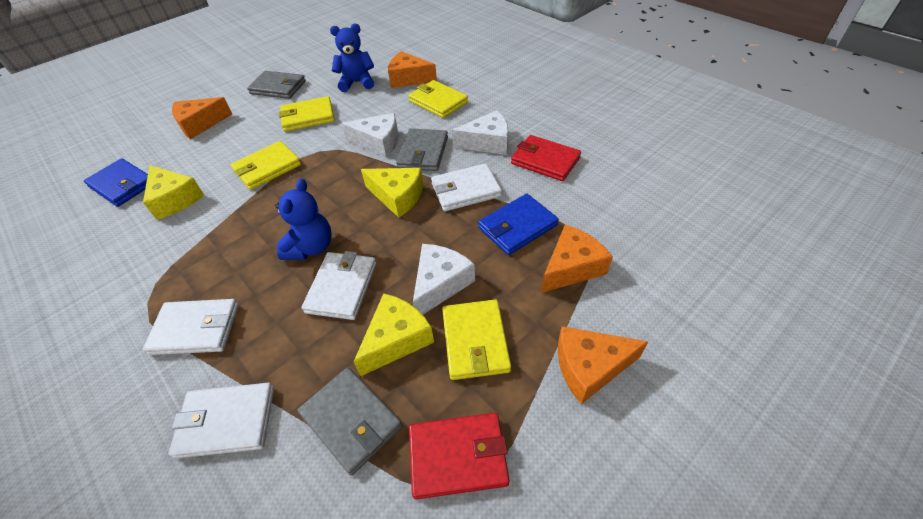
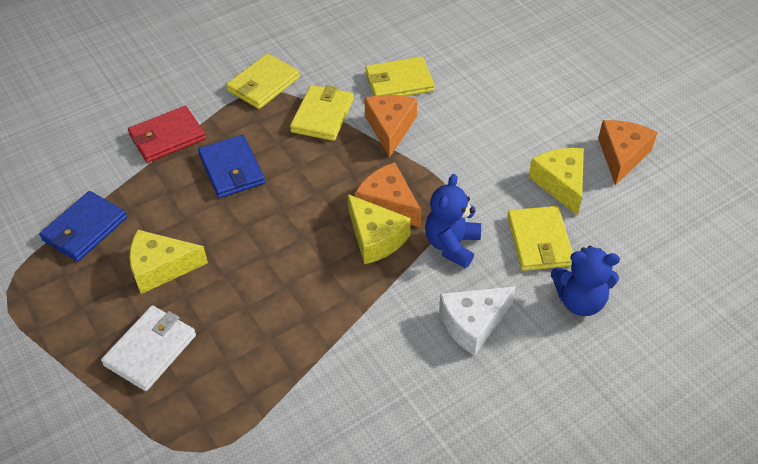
grey wallet: 3 -> 0
orange cheese: 4 -> 3
red wallet: 2 -> 1
white cheese: 3 -> 1
white wallet: 4 -> 1

